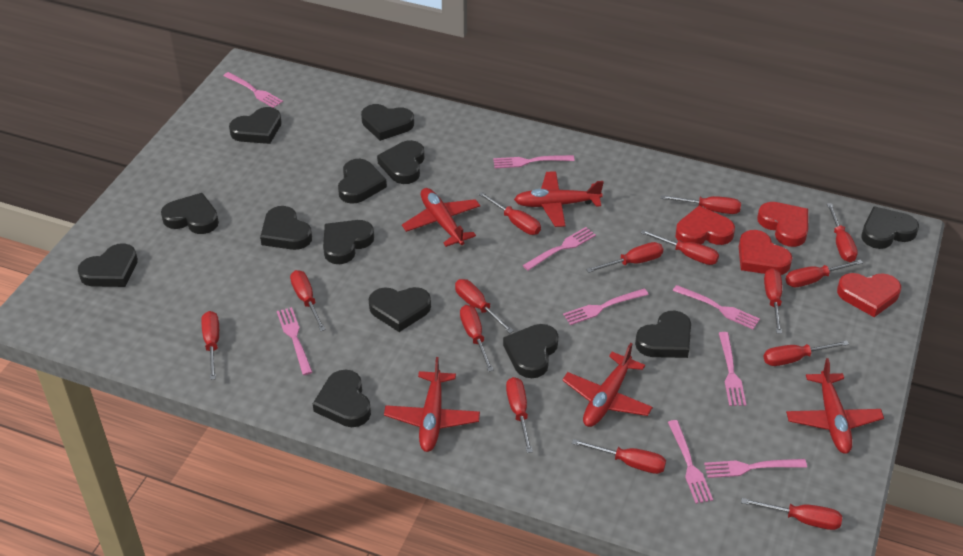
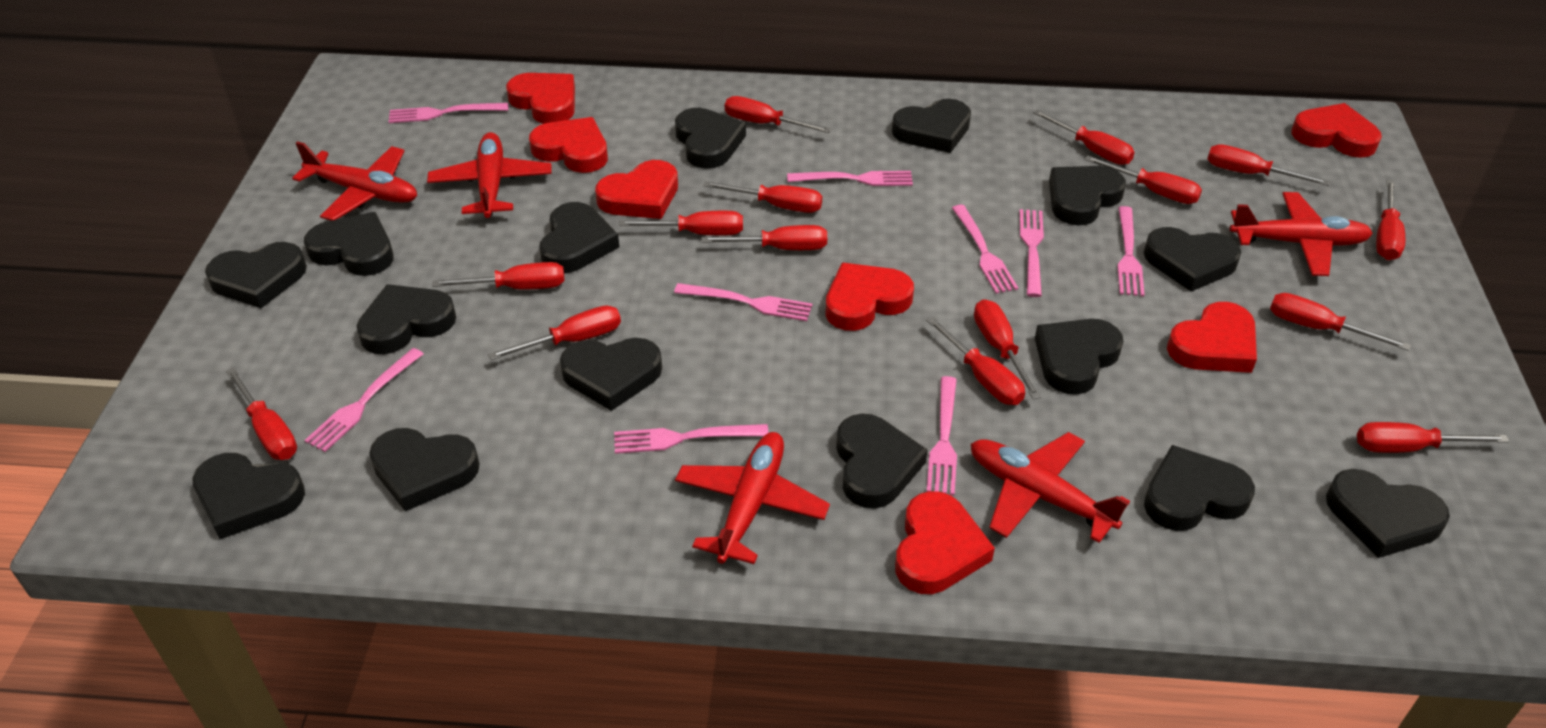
black heart: 13 -> 15
red heart: 4 -> 7

